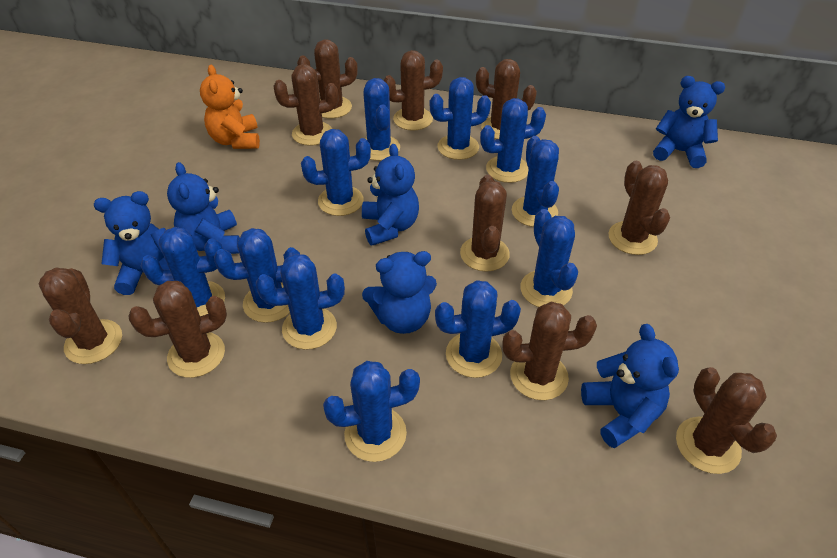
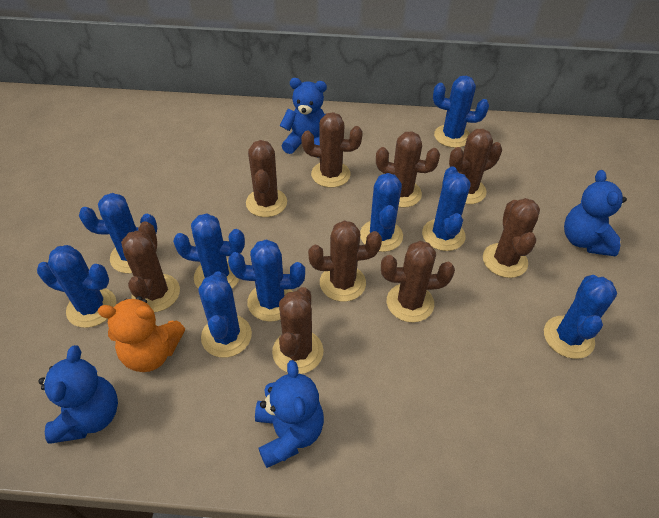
blue cactus: 11 -> 9
blue teddy bear: 6 -> 4
brown cactus: 10 -> 9

